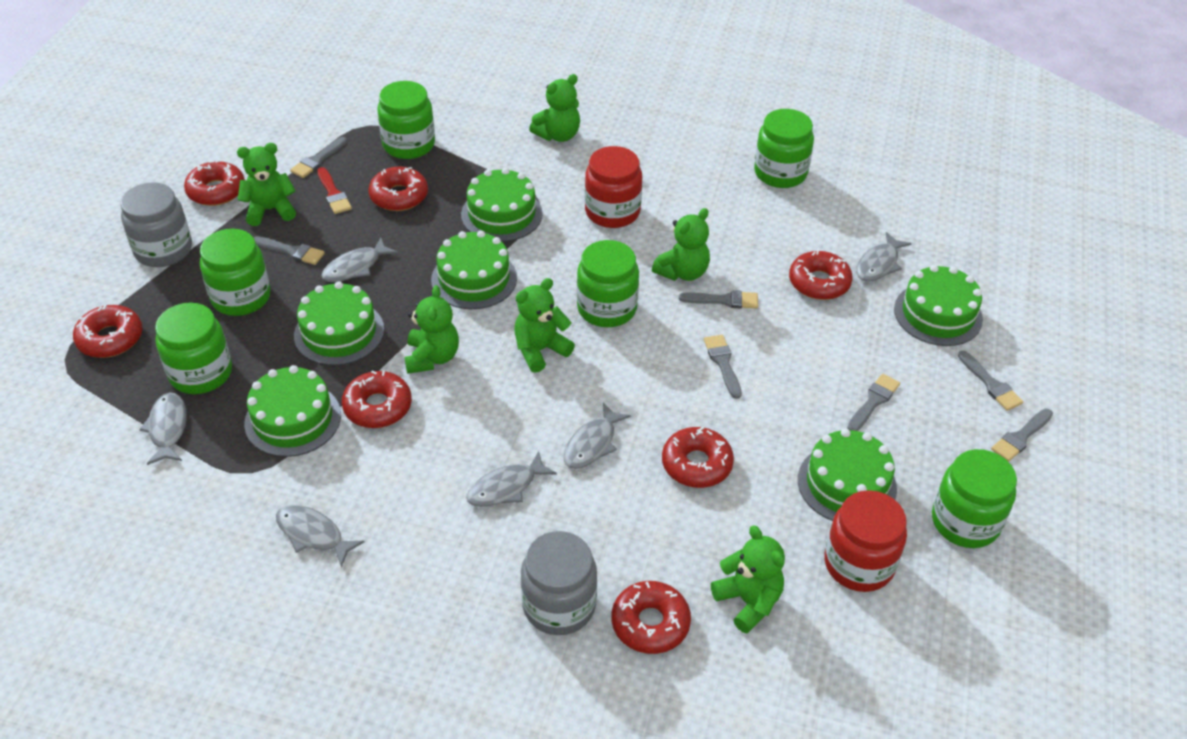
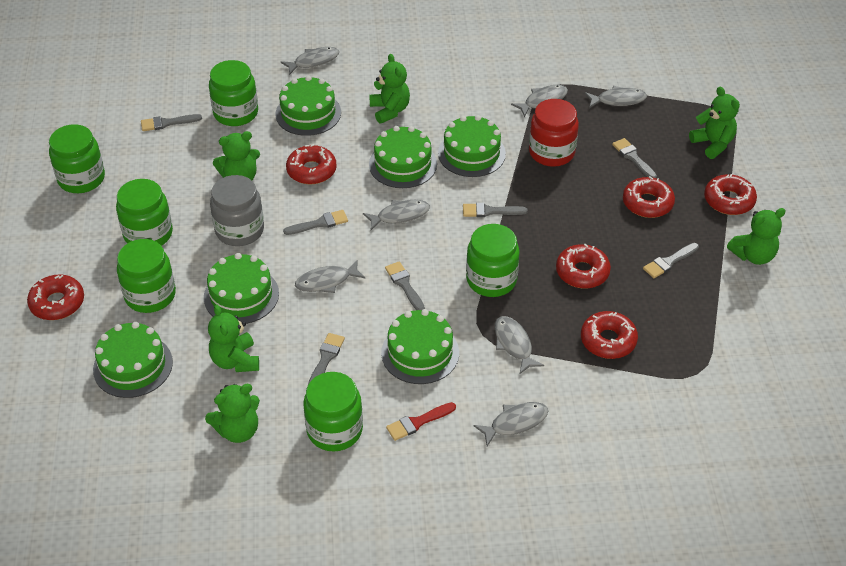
grey fish: 6 -> 7
grey jar: 2 -> 1
red donut: 7 -> 6
red jar: 2 -> 1

